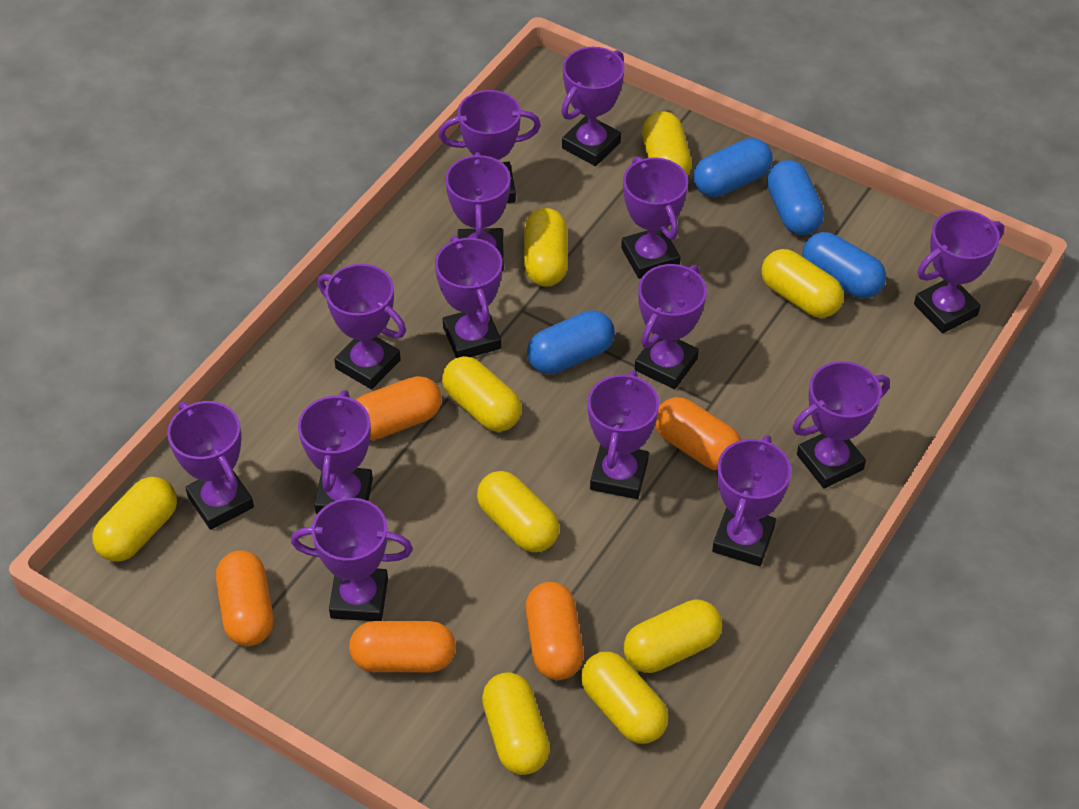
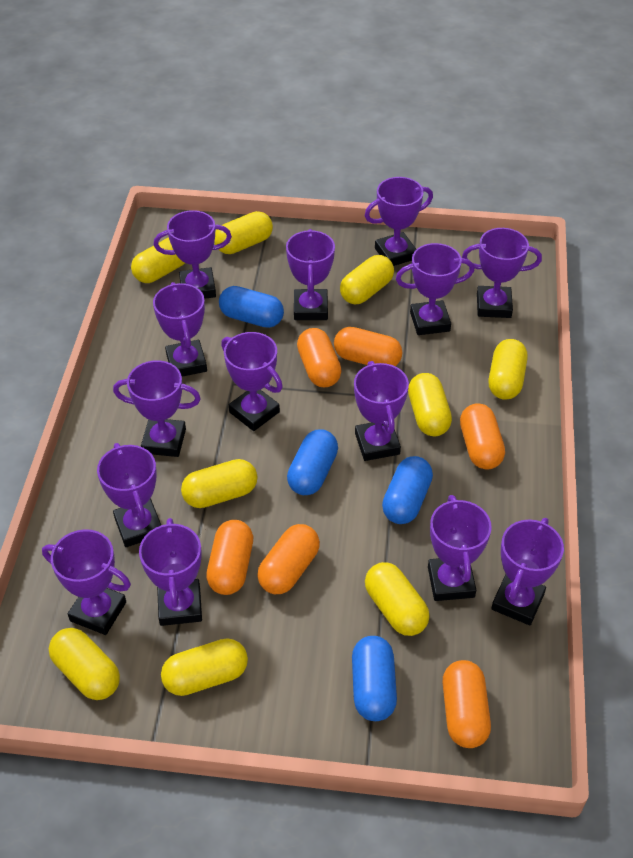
orange capsule: 5 -> 6

